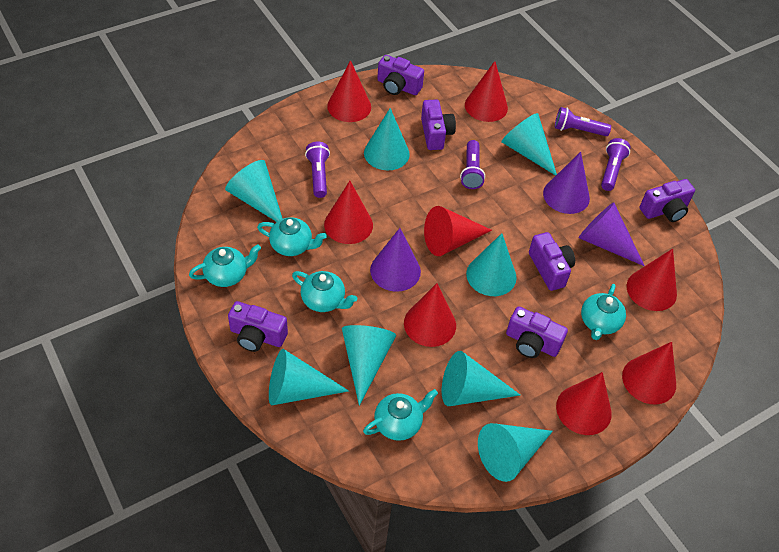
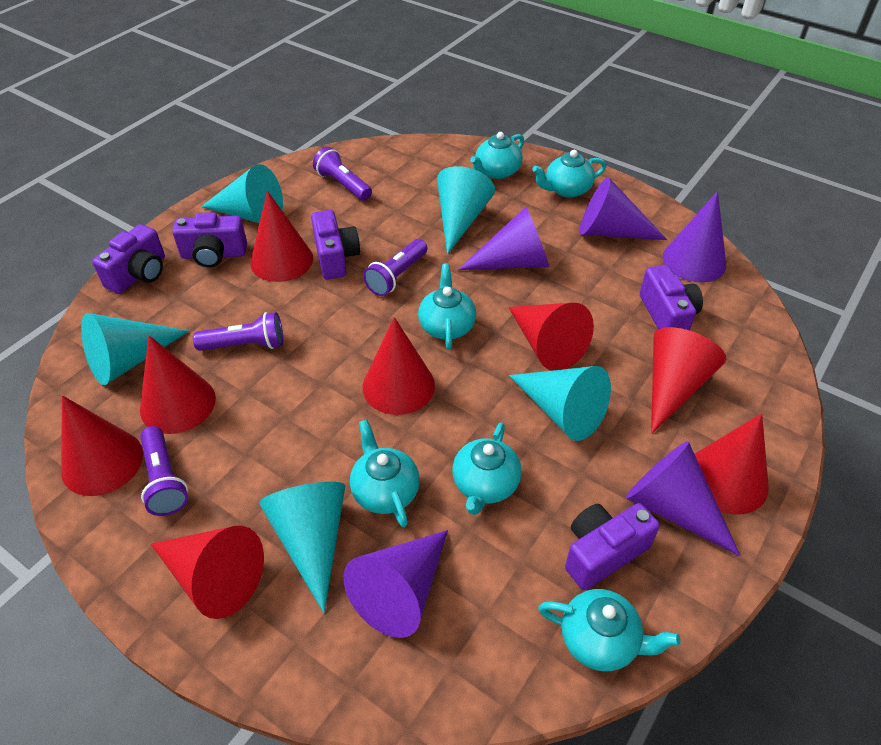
purple camera: 6 -> 5
purple cone: 3 -> 5
turquoise cone: 8 -> 5
turquoise teapot: 5 -> 6

